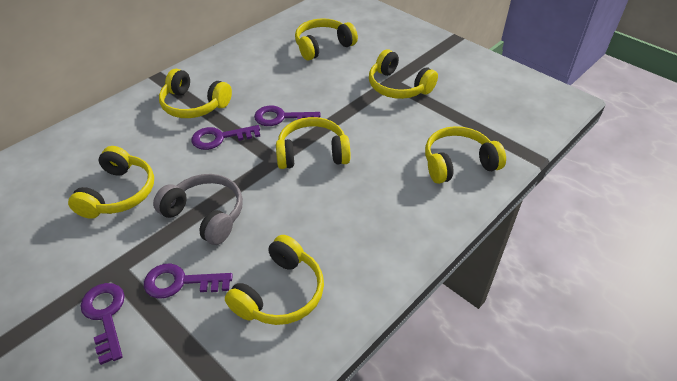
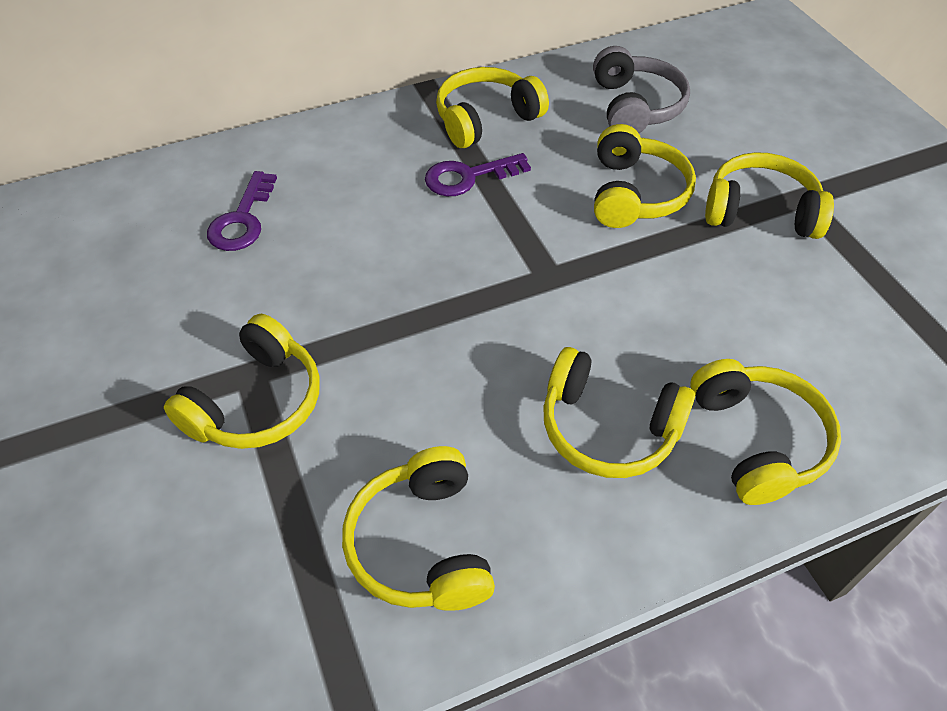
purple key: 4 -> 2

